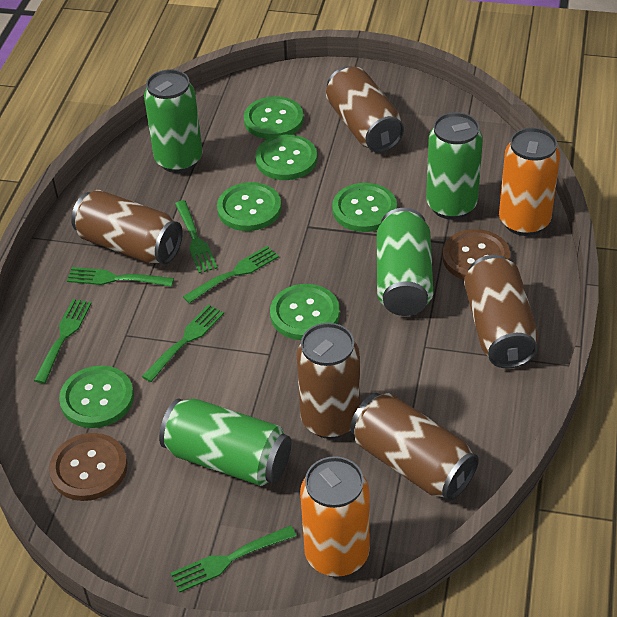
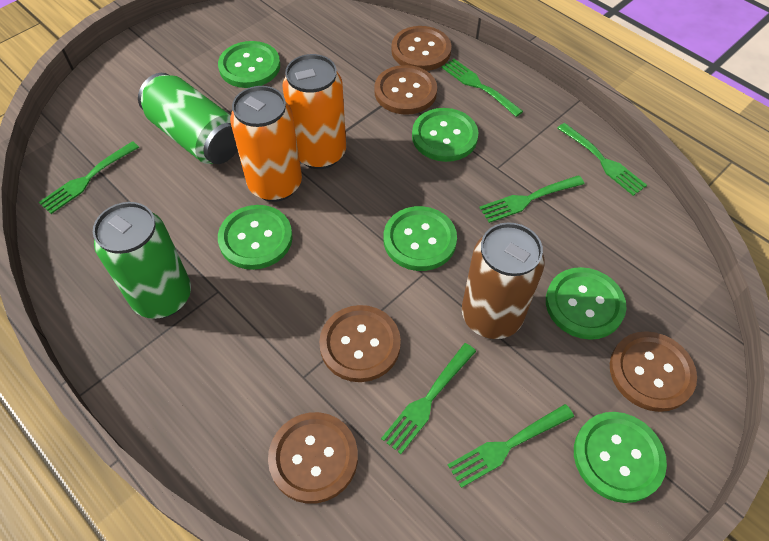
brown button: 2 -> 5
brown can: 5 -> 1
green can: 4 -> 2

